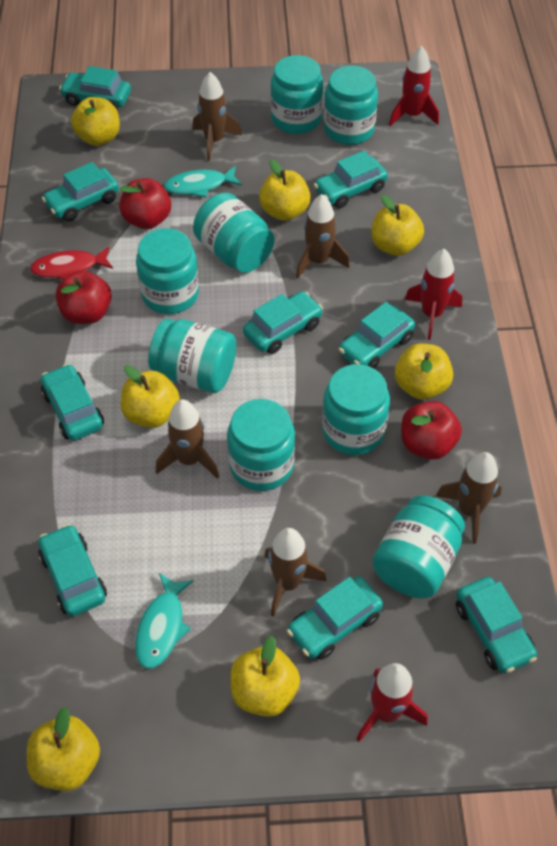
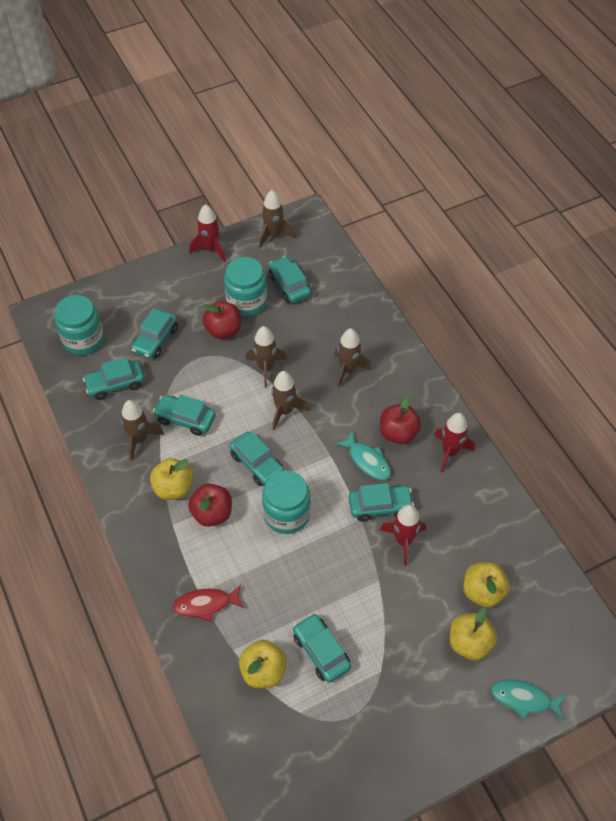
turquoise car: 9 -> 7
turquoise jar: 8 -> 3
yellow apple: 7 -> 4

